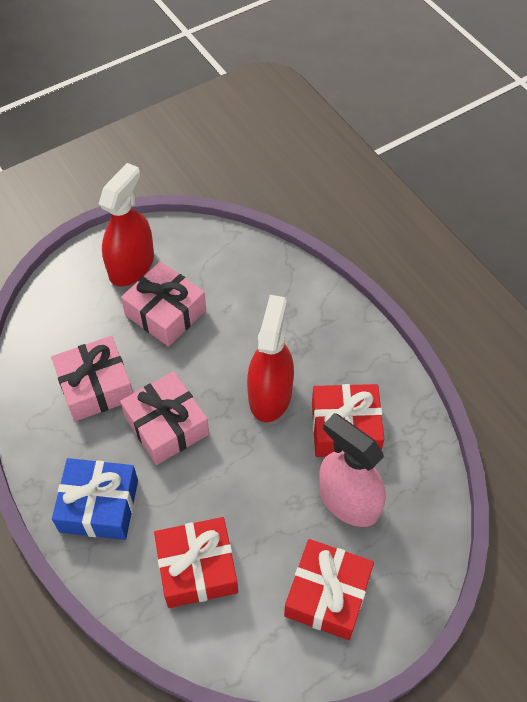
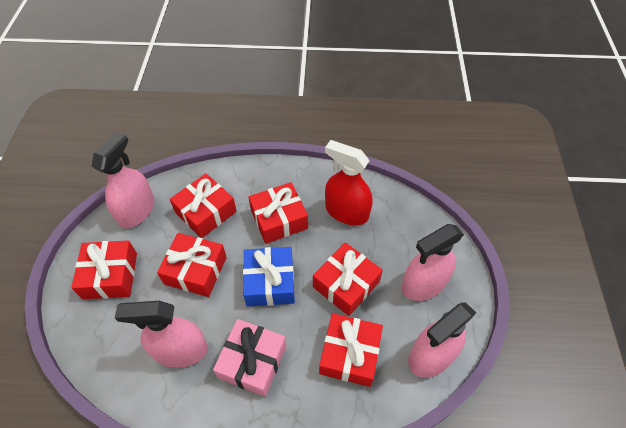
pink gift: 3 -> 1
pink spray bottle: 1 -> 4
red gift: 3 -> 6
red spray bottle: 2 -> 1

